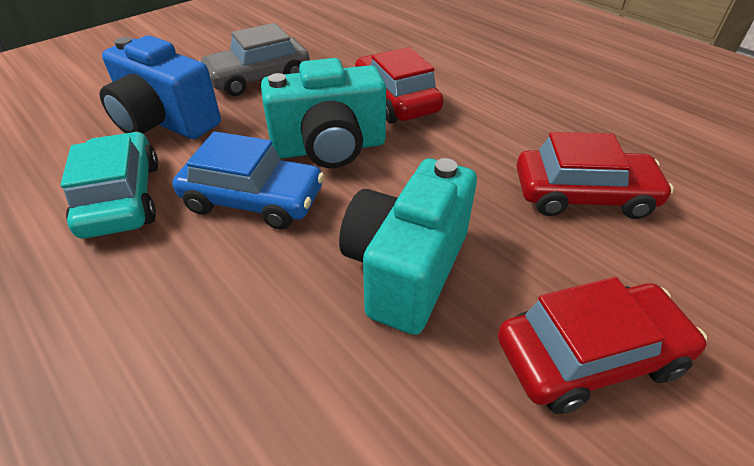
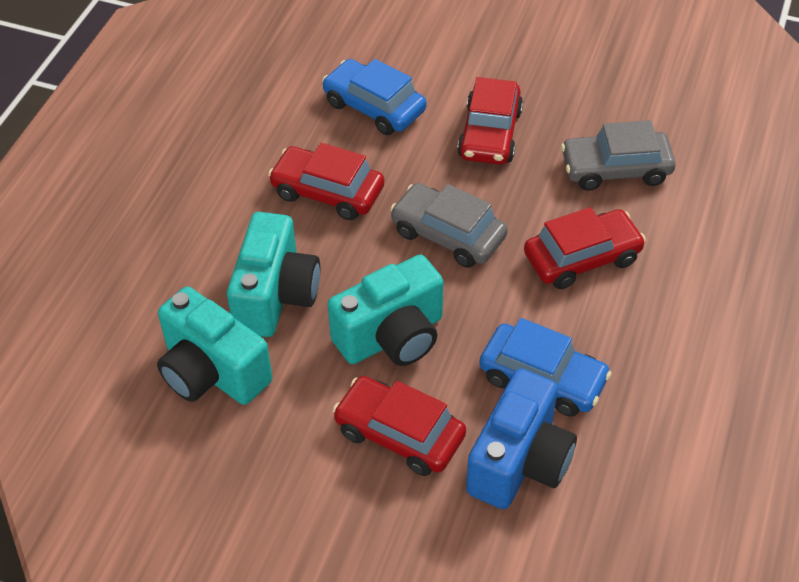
blue car: 1 -> 2
grey car: 1 -> 2
red car: 3 -> 4
turquoise camera: 2 -> 3
turquoise car: 1 -> 0

